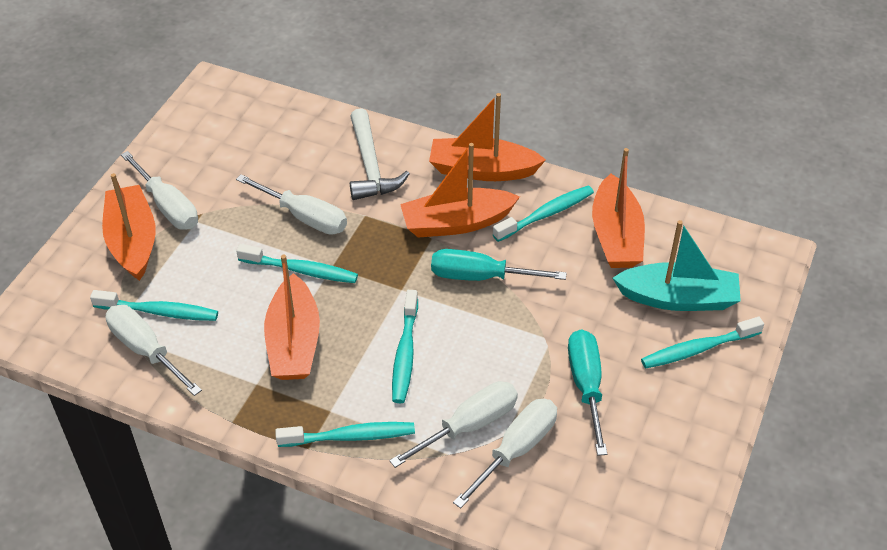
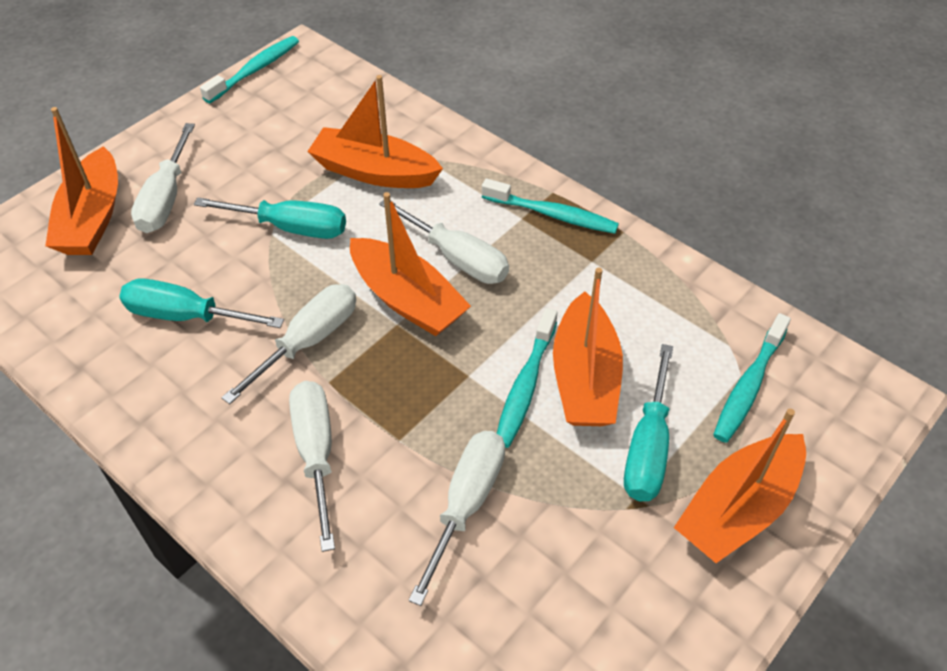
turquoise boat: 1 -> 0
turquoise screwdriver: 2 -> 3
turquoise toothbrush: 6 -> 4
white hammer: 1 -> 0

